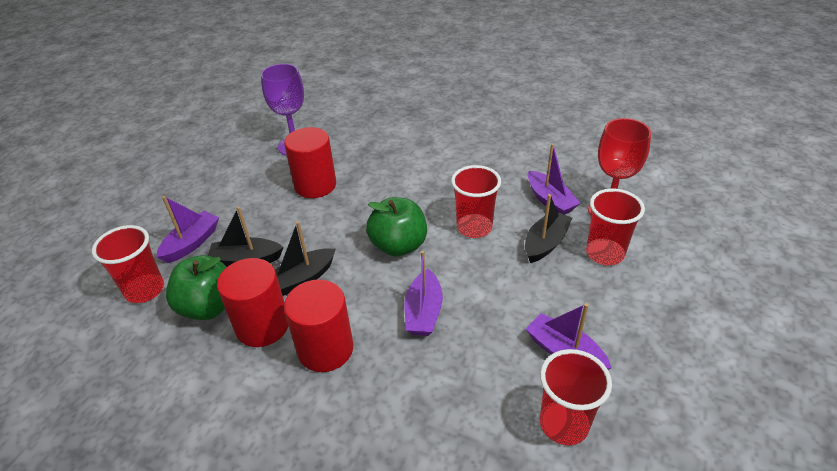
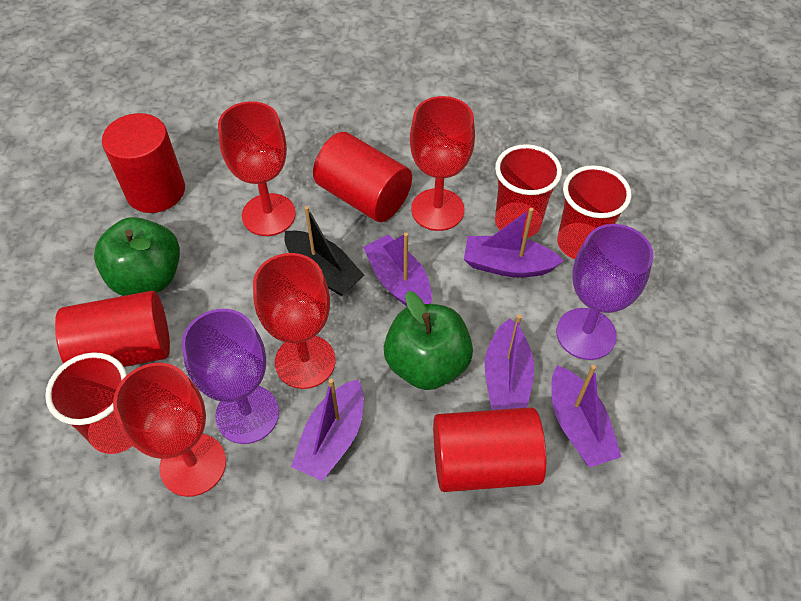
black boat: 3 -> 1
purple boat: 4 -> 5
purple goblet: 1 -> 2
red cup: 4 -> 3
red cylinder: 3 -> 4
red goblet: 1 -> 4

